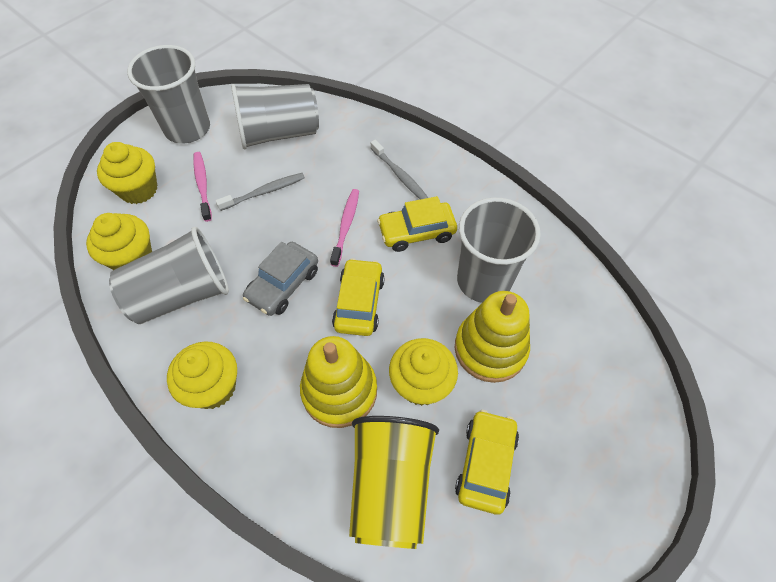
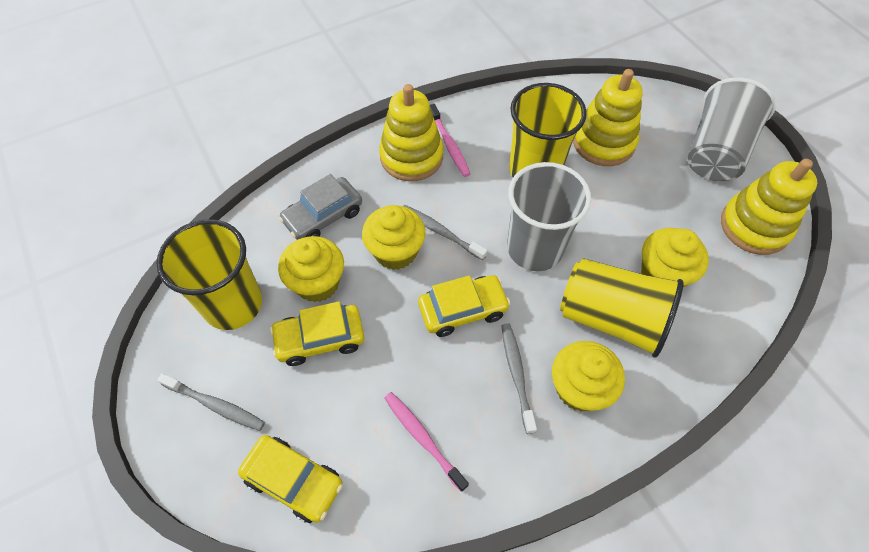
grey cup: 4 -> 2
grey toothbrush: 2 -> 3
yellow cup: 1 -> 3
yellow stacking toy: 2 -> 3

